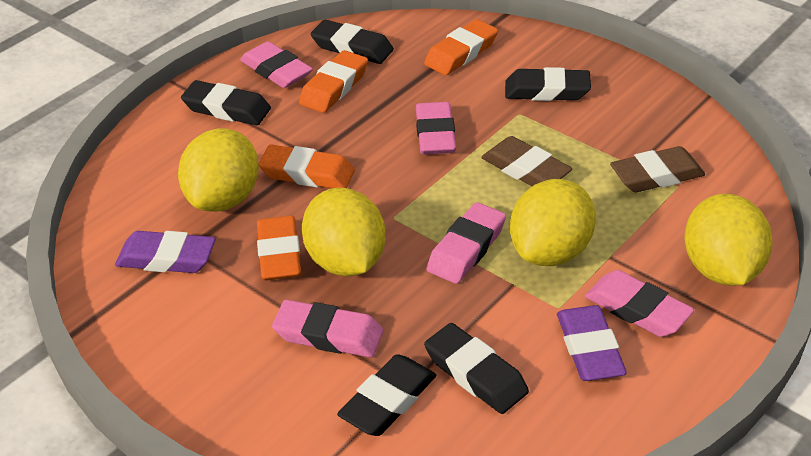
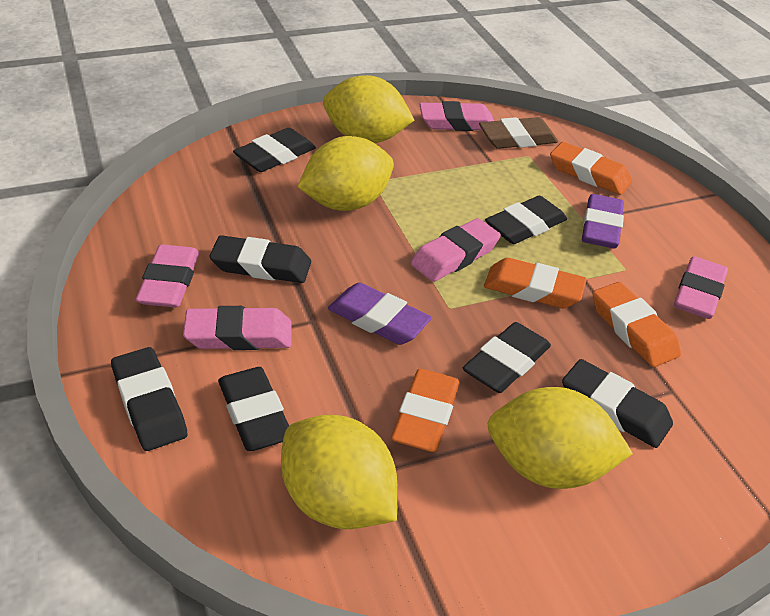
black eraser: 5 -> 7
brown eraser: 2 -> 1

